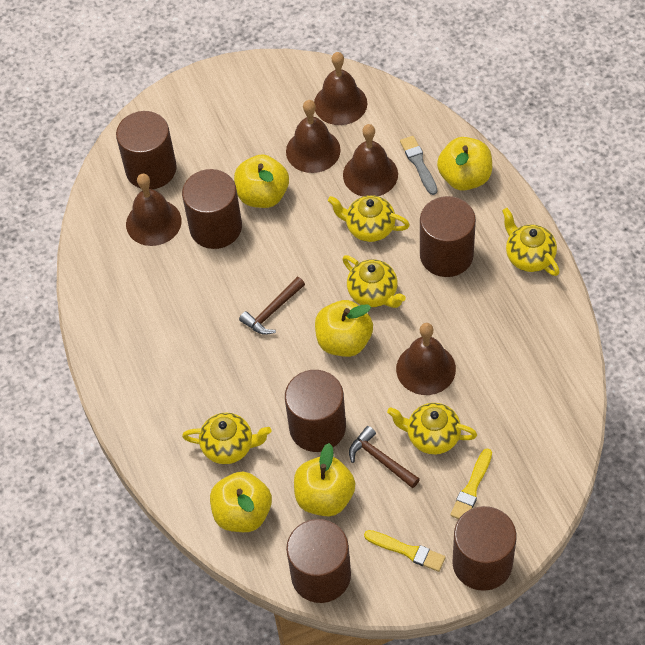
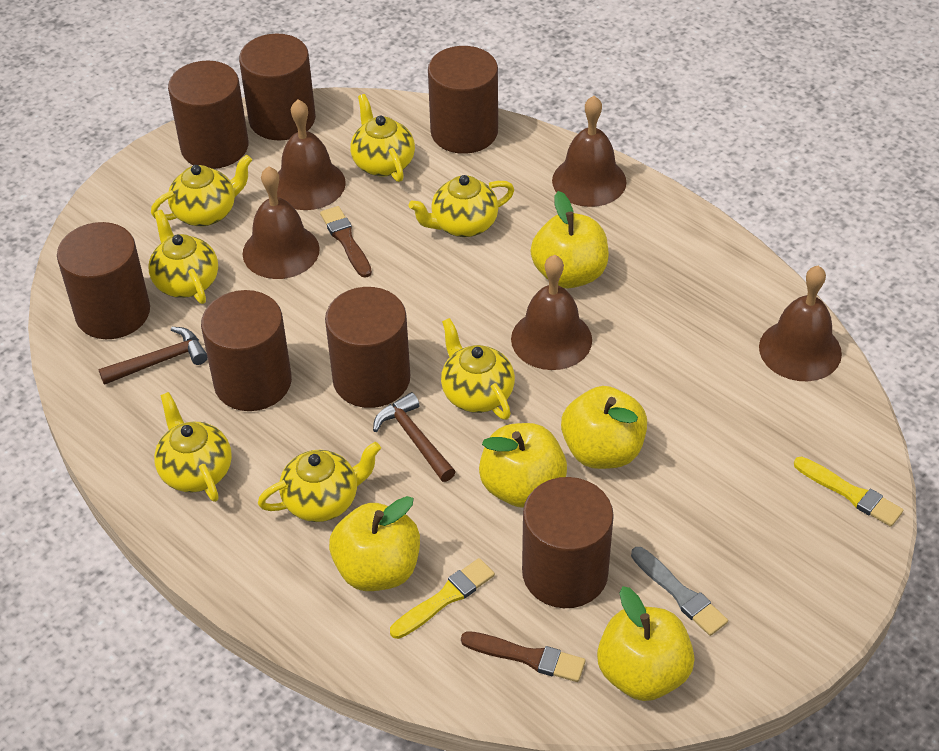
brown brush: 0 -> 2
brown cylinder: 6 -> 7
yellow teapot: 5 -> 7

